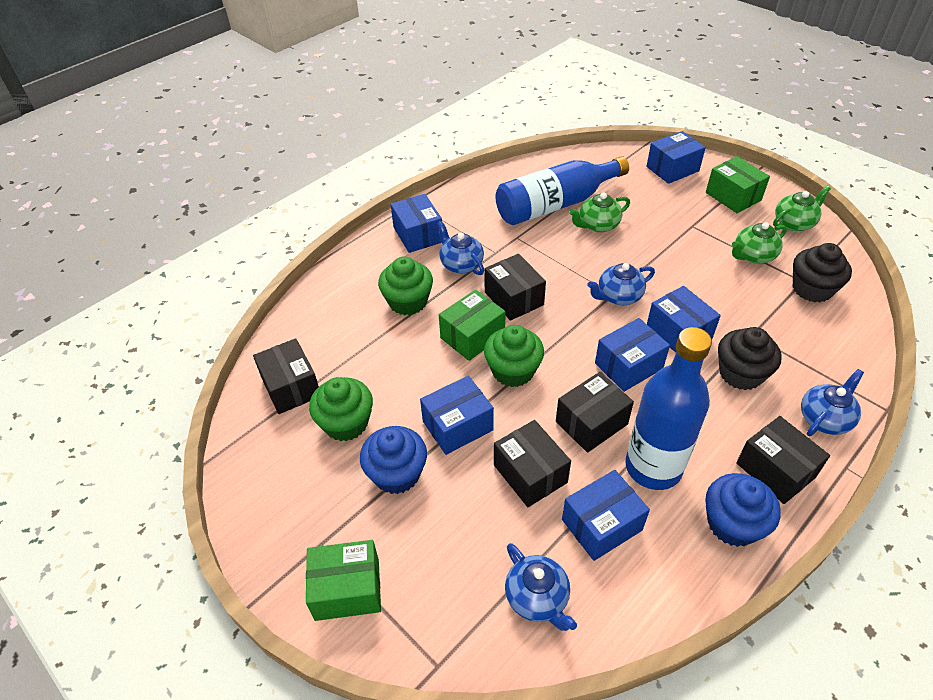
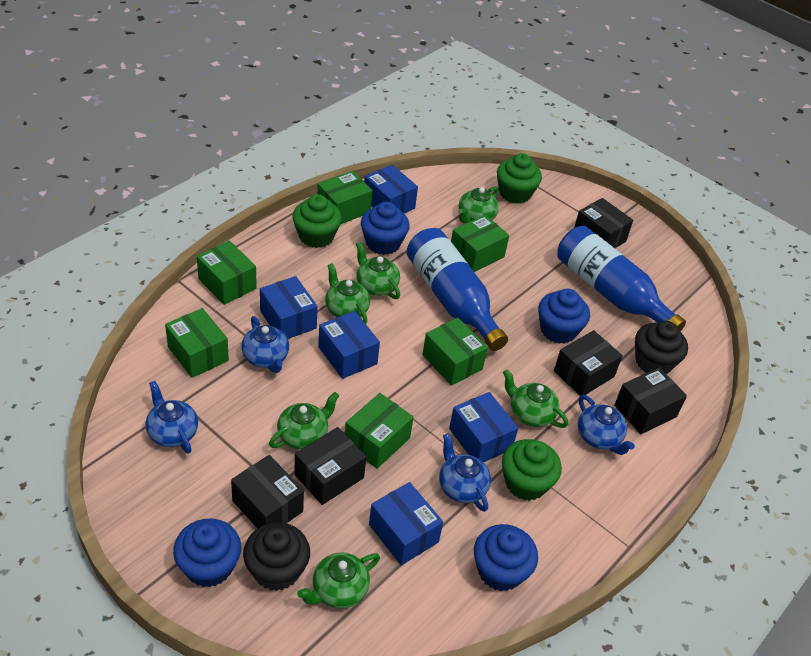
blue box: 6 -> 5
blue cupcake: 2 -> 4
green box: 3 -> 6
green teapot: 3 -> 6

